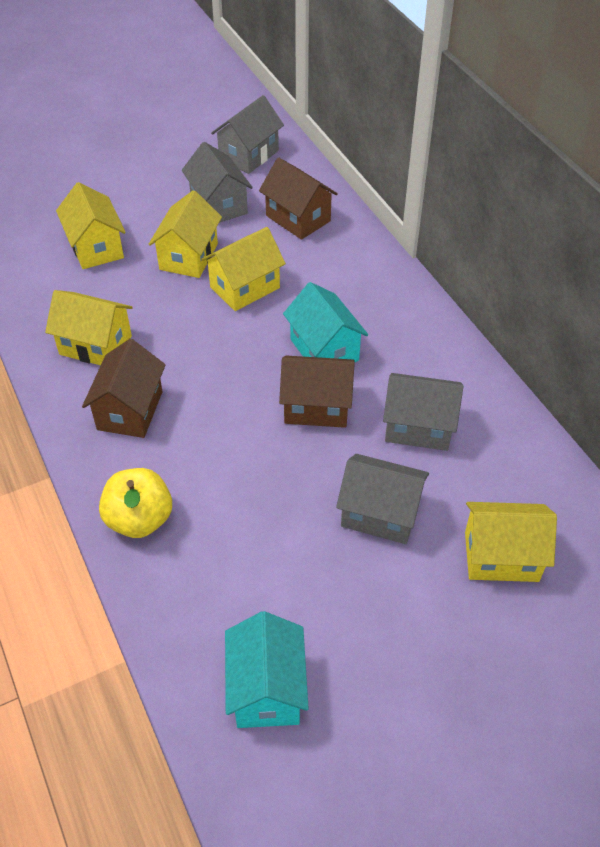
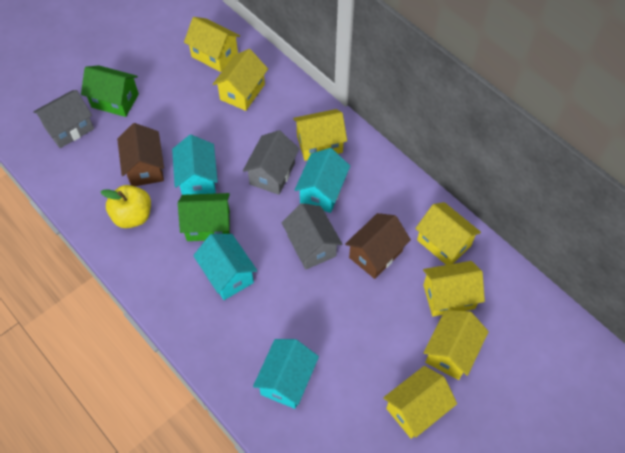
brown house: 3 -> 2
green house: 0 -> 2
grey house: 4 -> 3
turquoise house: 2 -> 4
yellow house: 5 -> 7

